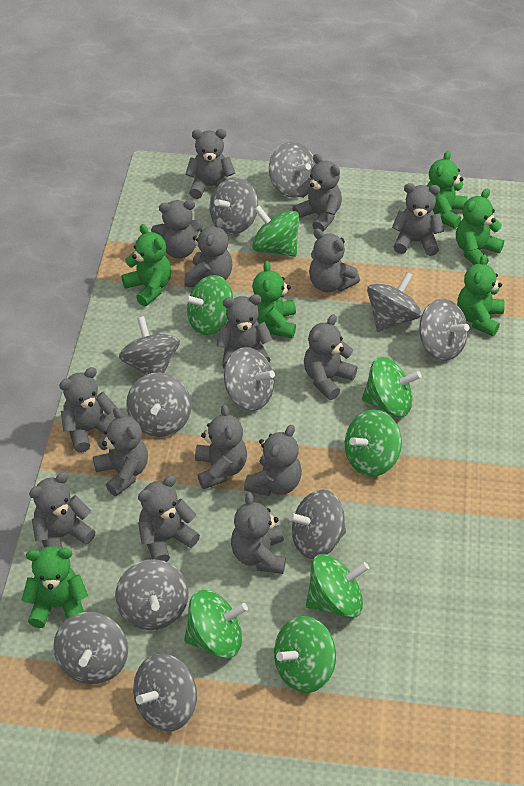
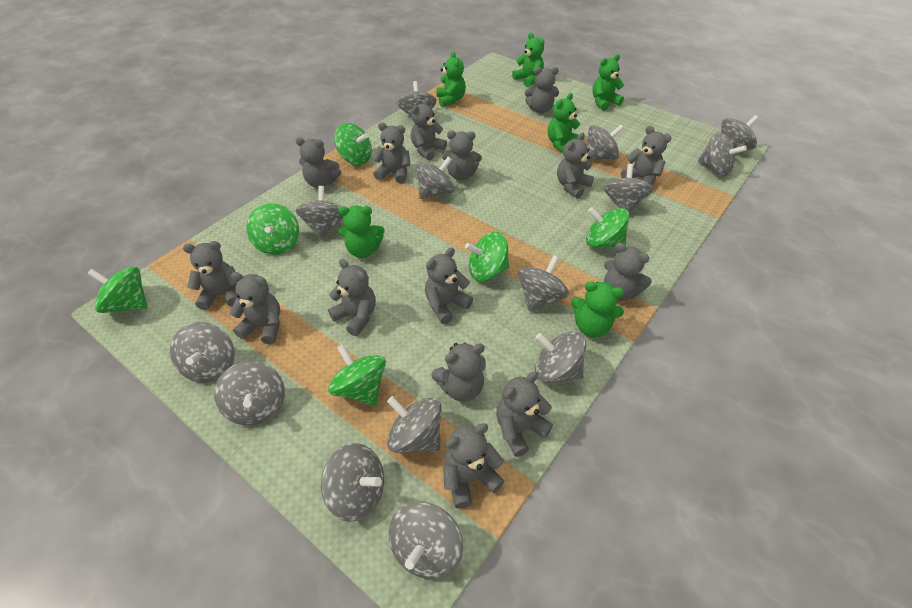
green spinning top: 7 -> 6
grey spinning top: 11 -> 14

